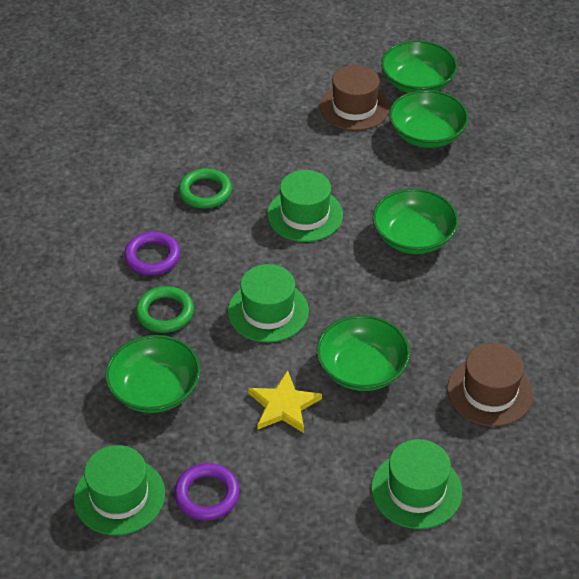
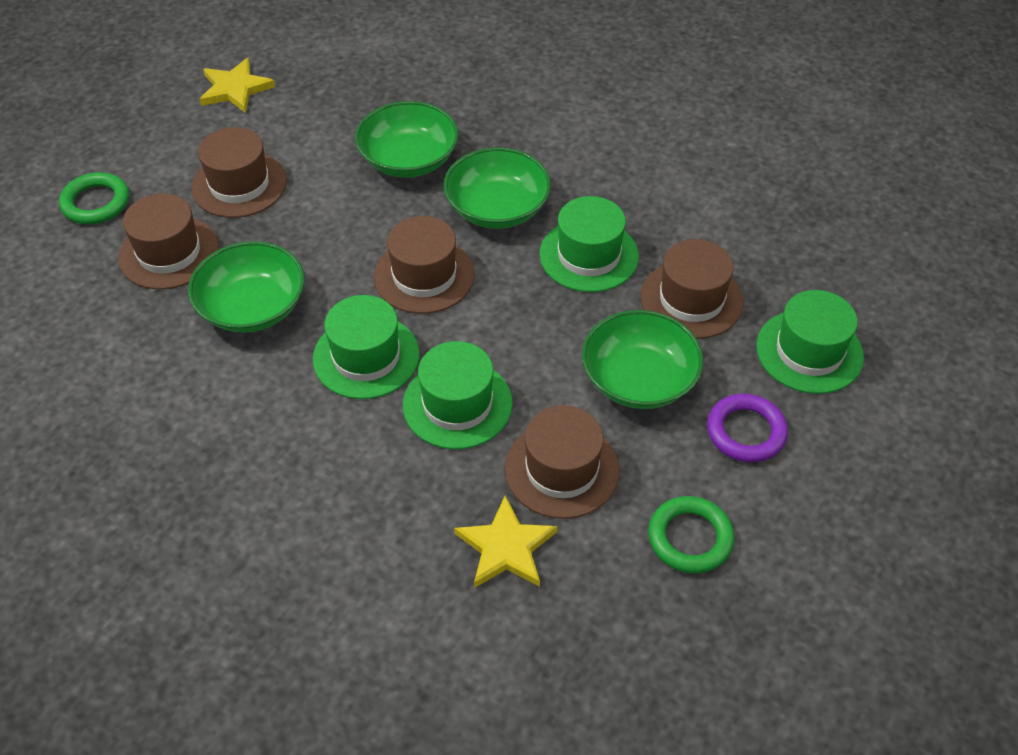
brown hat: 2 -> 5
green bowl: 5 -> 4
purple ring: 2 -> 1
yellow star: 1 -> 2

